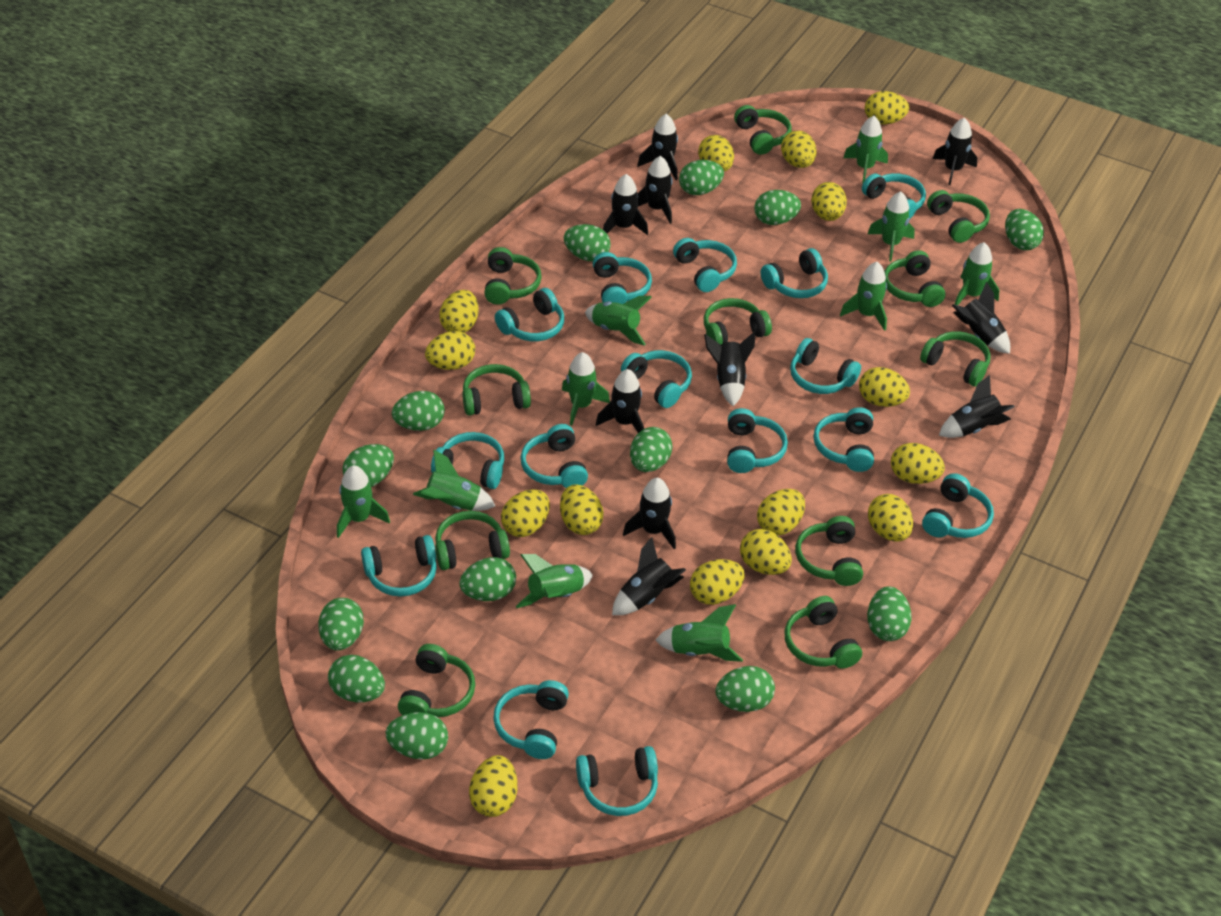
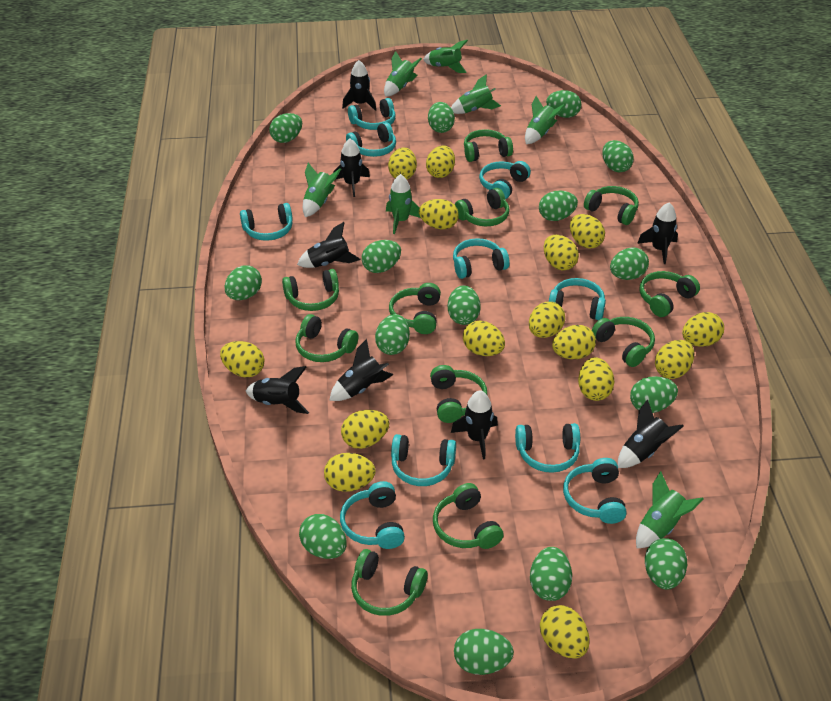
black rocket: 10 -> 8
green egg: 13 -> 15
green rocket: 10 -> 7
turquoise headphones: 15 -> 10

